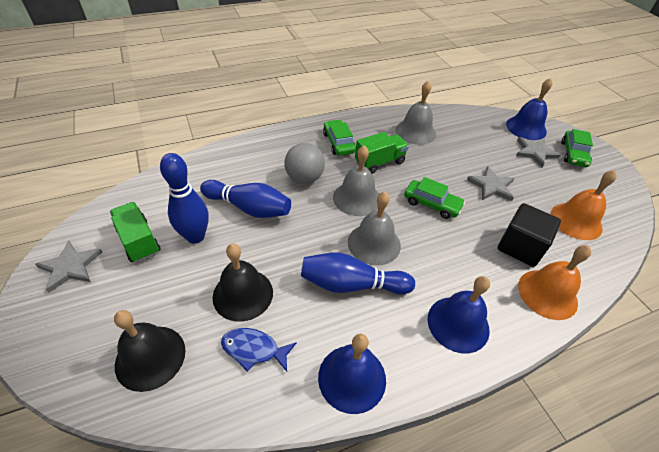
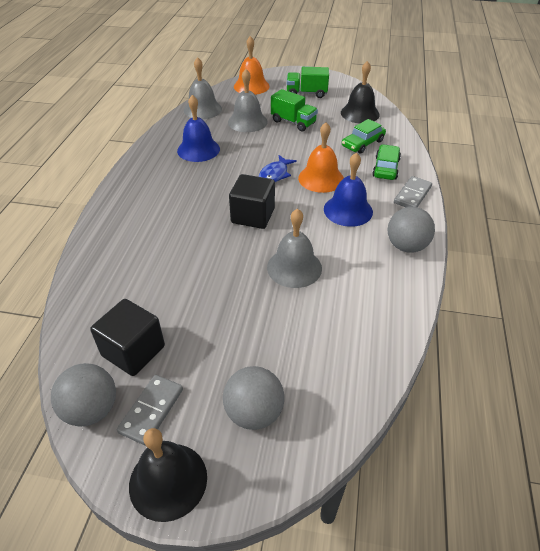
black cube: 1 -> 2
blue bell: 3 -> 2
blue bowling pin: 3 -> 0
green car: 3 -> 2
grey ball: 1 -> 3
grey domino: 0 -> 2
grey star: 3 -> 0

